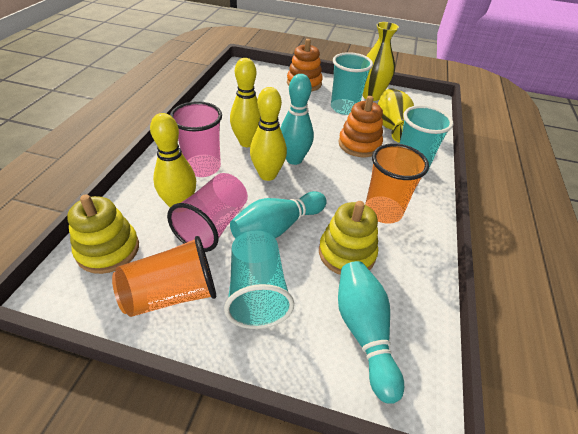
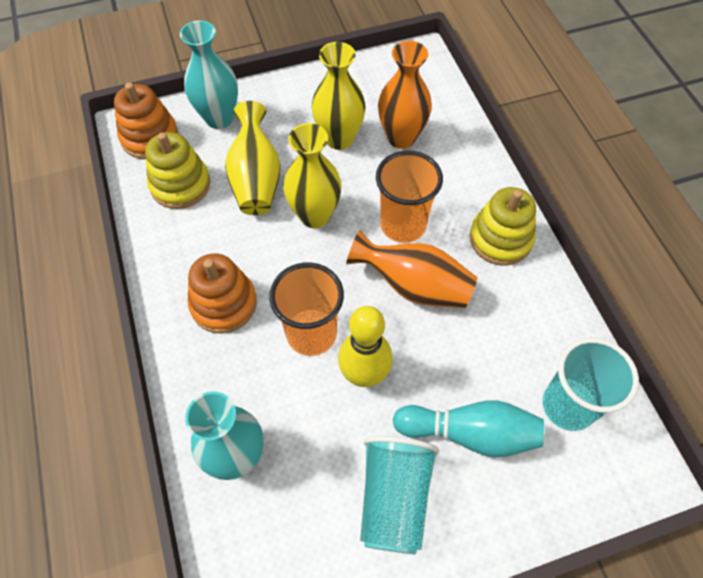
orange vase: 0 -> 2
pink cup: 2 -> 0
turquoise bowling pin: 3 -> 1
turquoise cup: 3 -> 2
turquoise vase: 0 -> 2
yellow bowling pin: 3 -> 1
yellow vase: 2 -> 3

